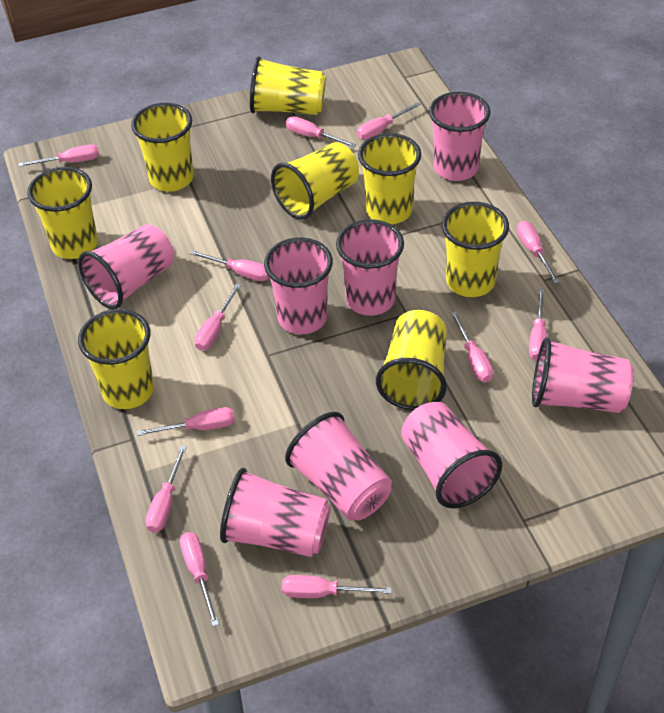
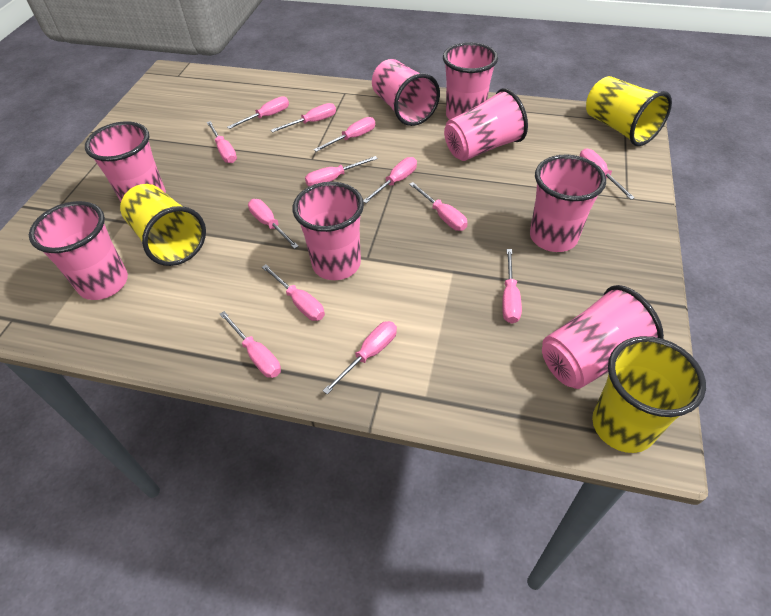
pink screwdriver: 12 -> 13
yellow cup: 8 -> 3

